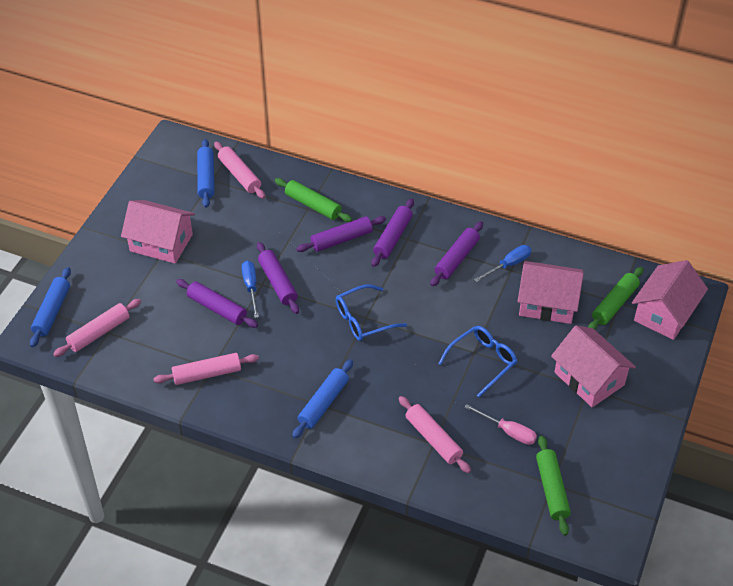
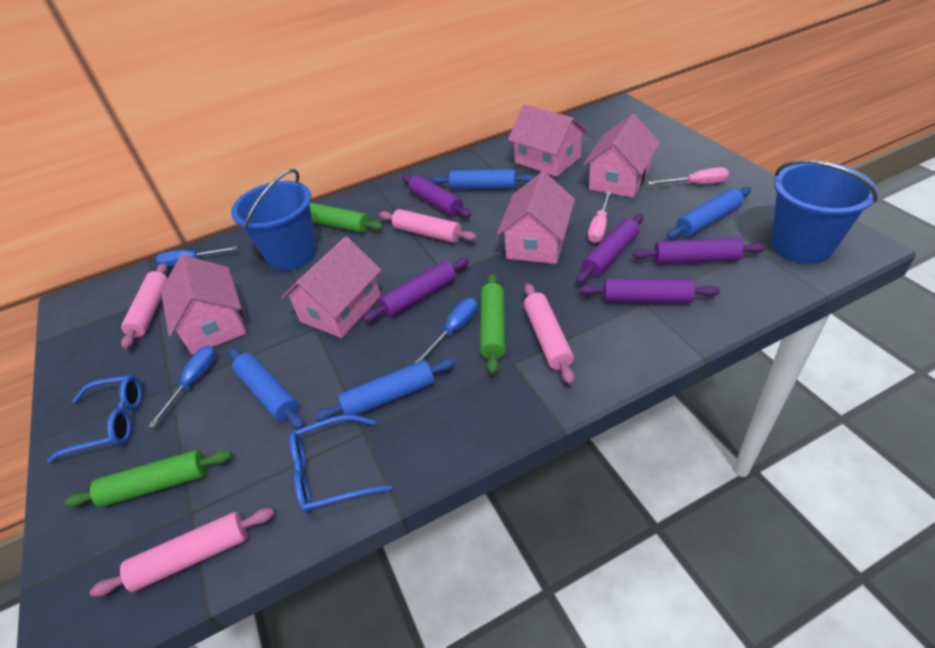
blue bucket: 0 -> 2
blue rolling pin: 3 -> 4
blue screwdriver: 2 -> 3
pink house: 4 -> 5
pink screwdriver: 1 -> 2

